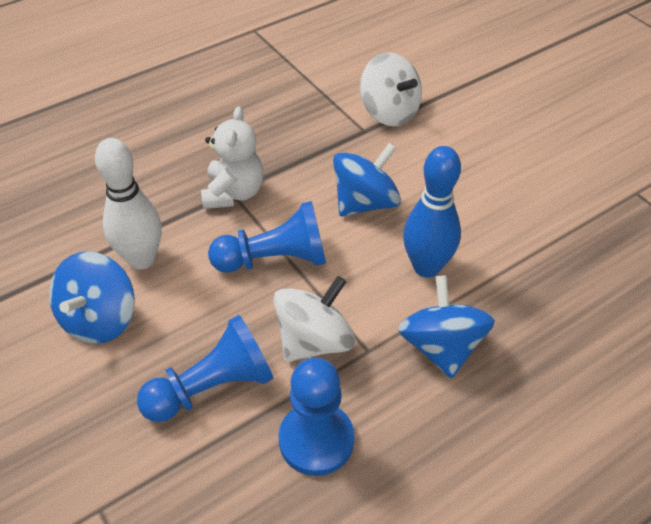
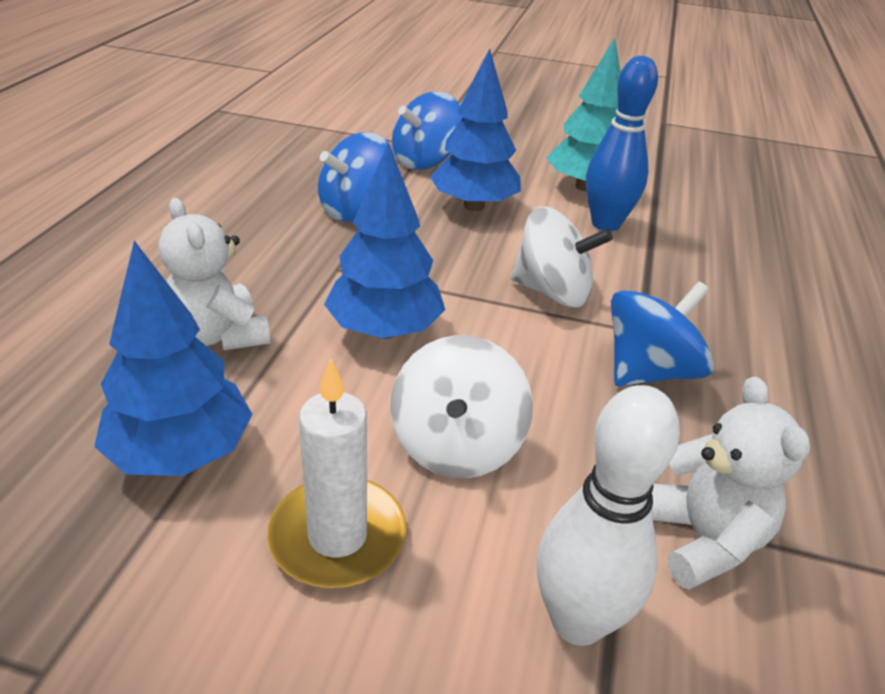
blue pawn: 3 -> 0
blue tree: 0 -> 3
turquoise tree: 0 -> 1
white candle: 0 -> 1
white teddy bear: 1 -> 2

